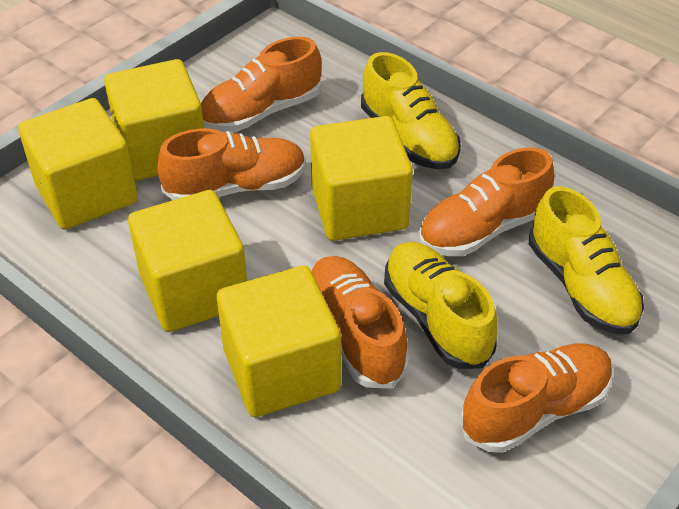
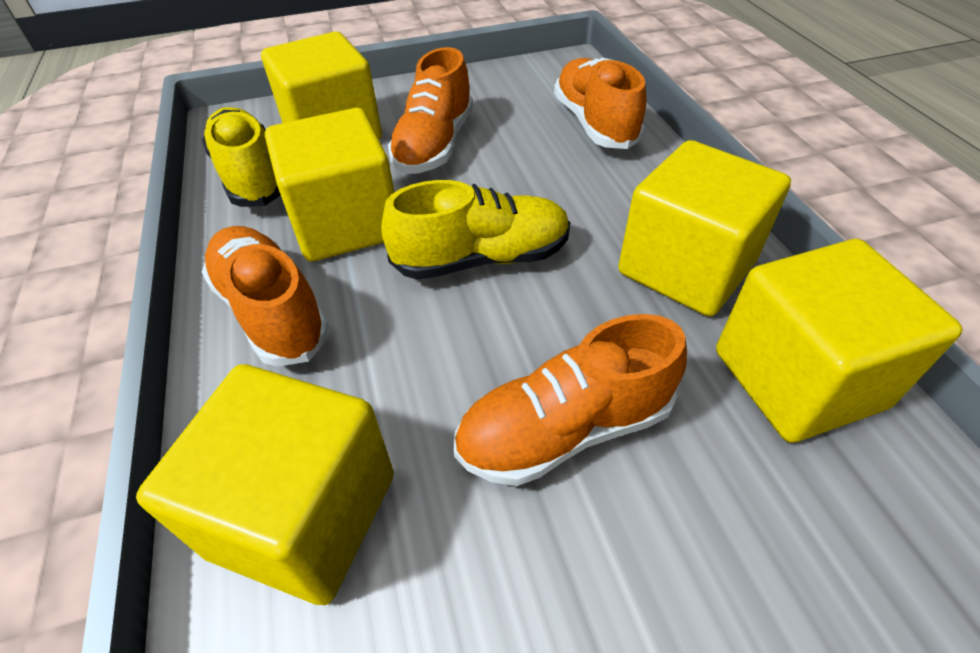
orange shoe: 5 -> 4
yellow shoe: 3 -> 2

